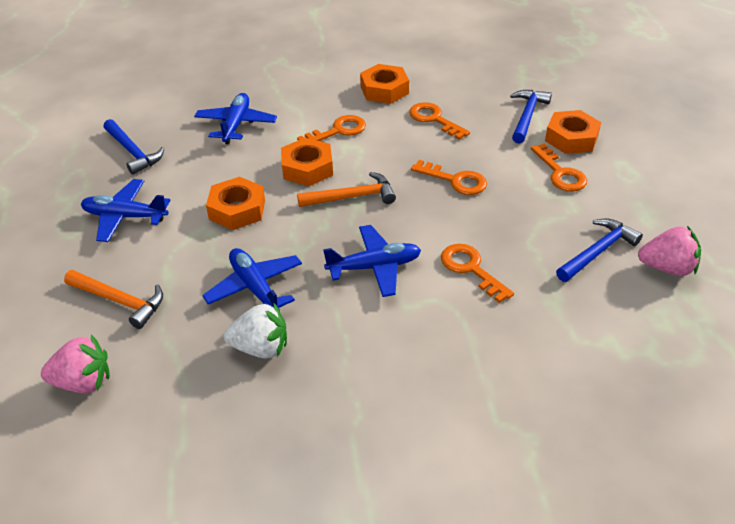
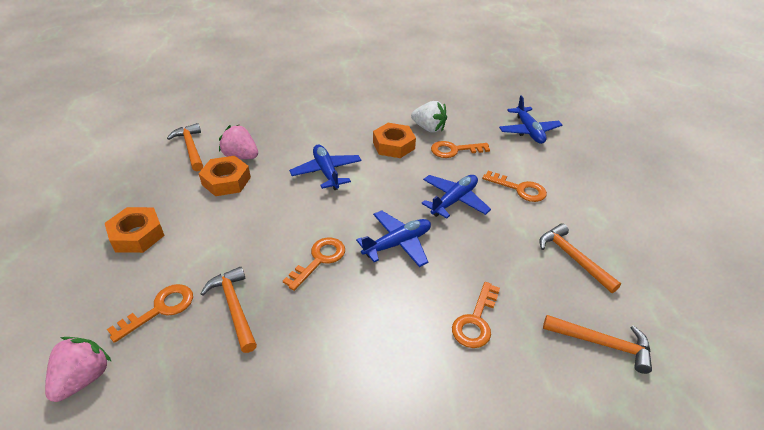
blue hammer: 3 -> 0
orange hammer: 2 -> 4
orange nut: 4 -> 3

